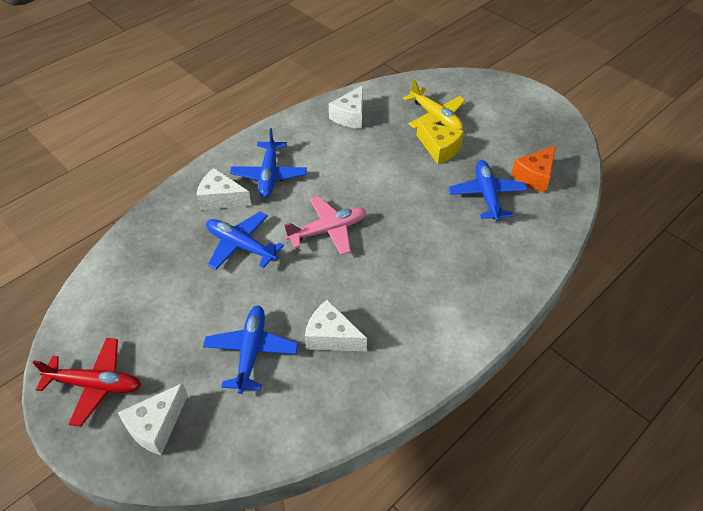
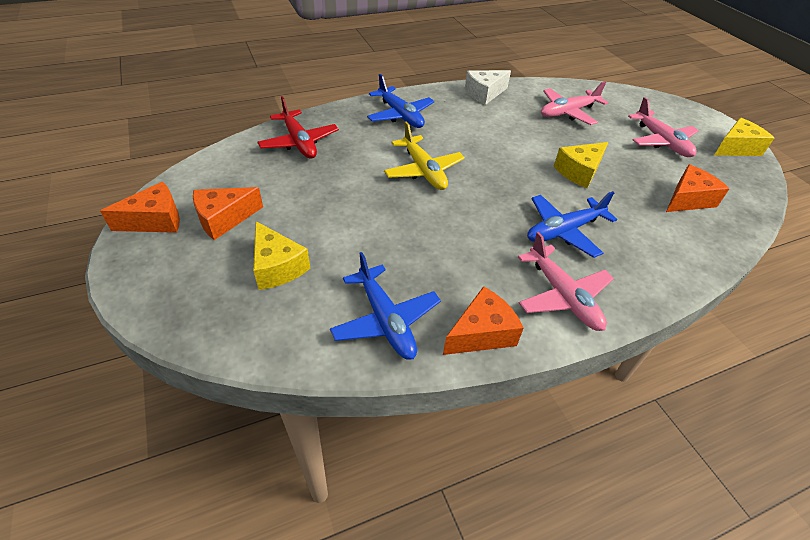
blue plane: 4 -> 3
orange cheese: 1 -> 4
pink plane: 1 -> 3
white cheese: 4 -> 1
yellow cheese: 1 -> 3

